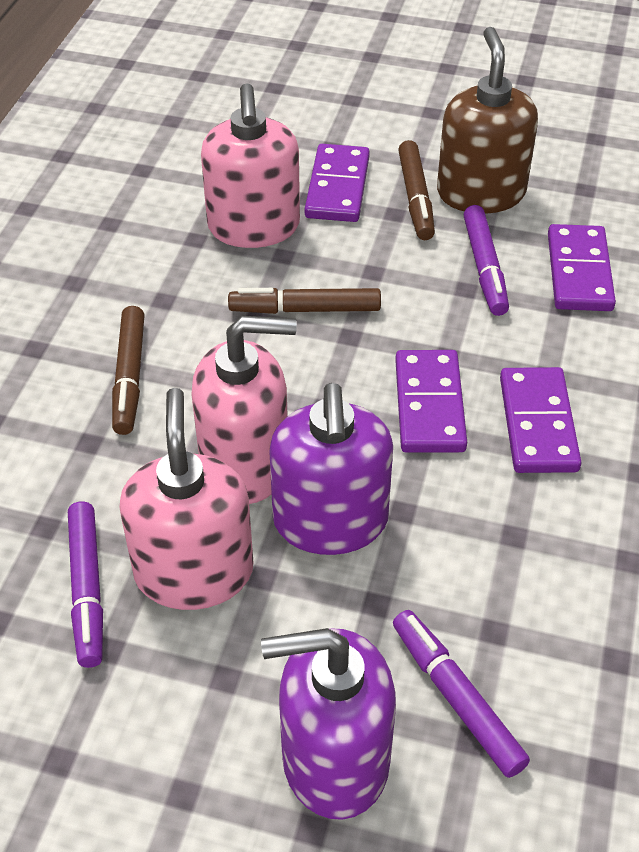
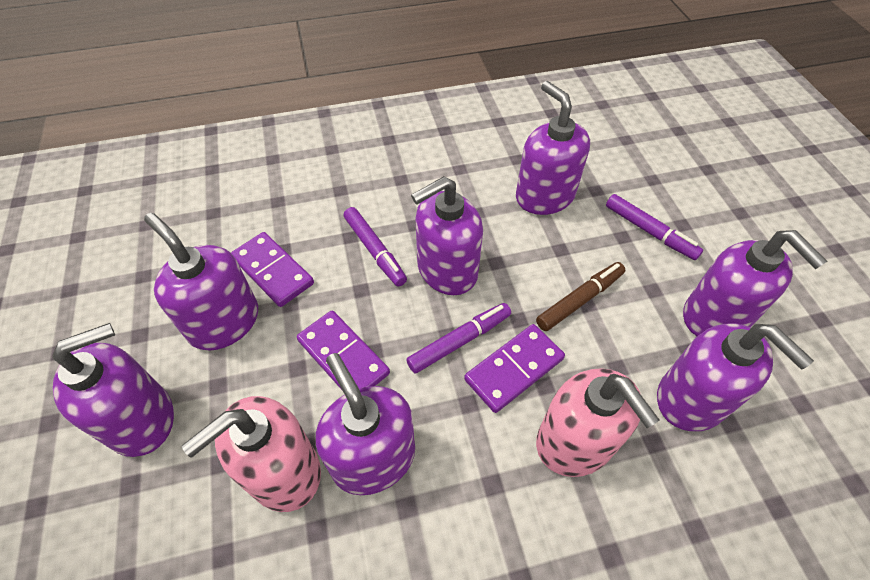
brown marker: 3 -> 1
brown soap dispenser: 1 -> 0
pink soap dispenser: 3 -> 2
purple domino: 4 -> 3
purple soap dispenser: 2 -> 7

